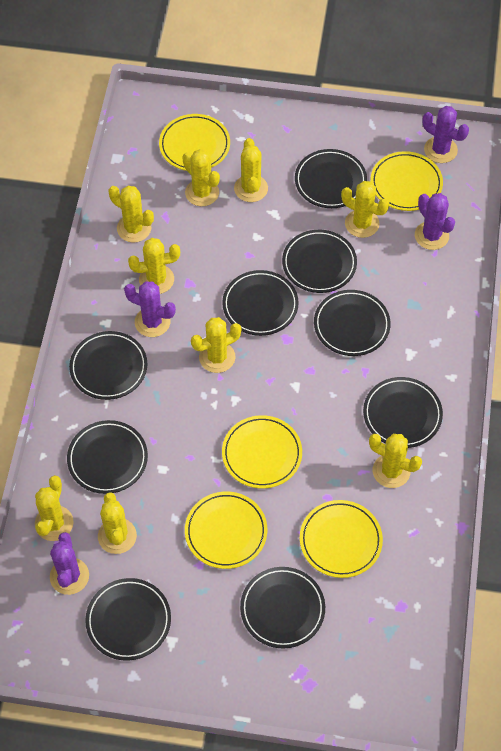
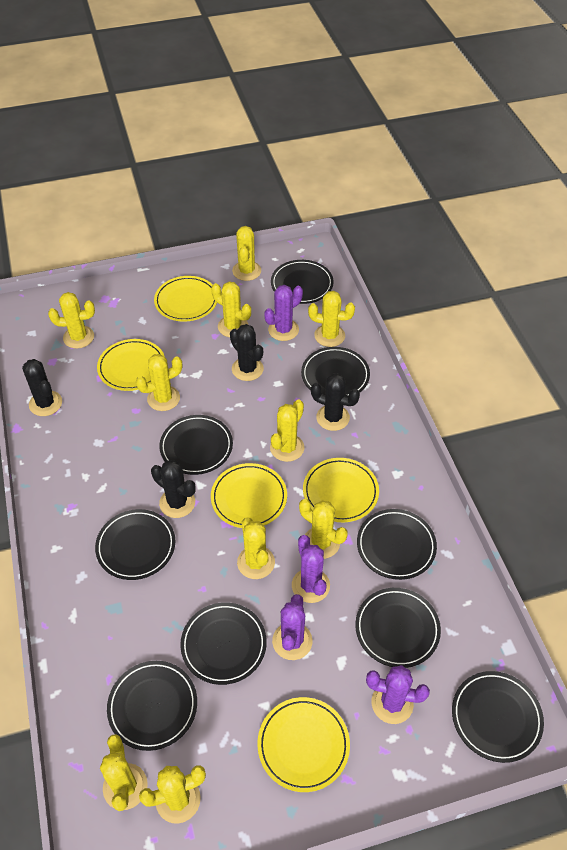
black cactus: 0 -> 4
yellow cactus: 9 -> 10

